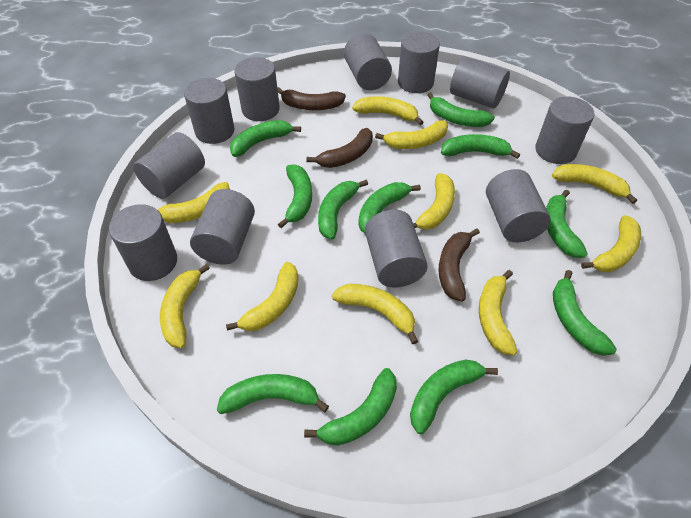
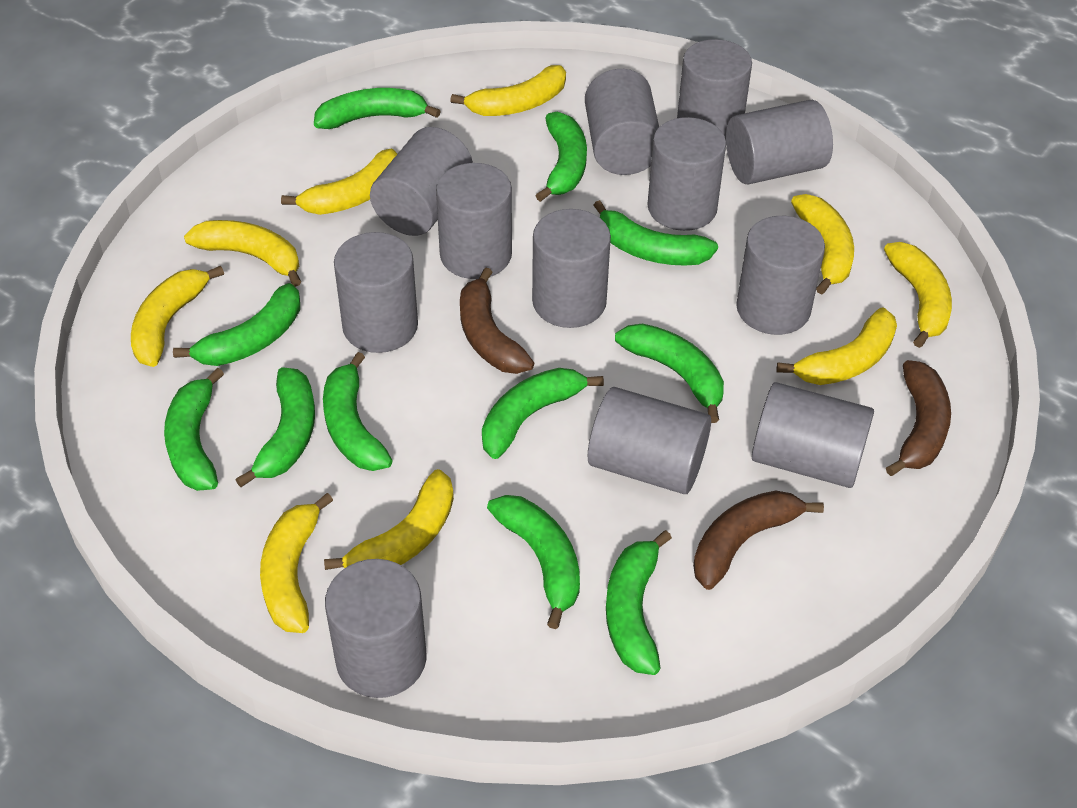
grey cylinder: 11 -> 12
yellow banana: 10 -> 9

